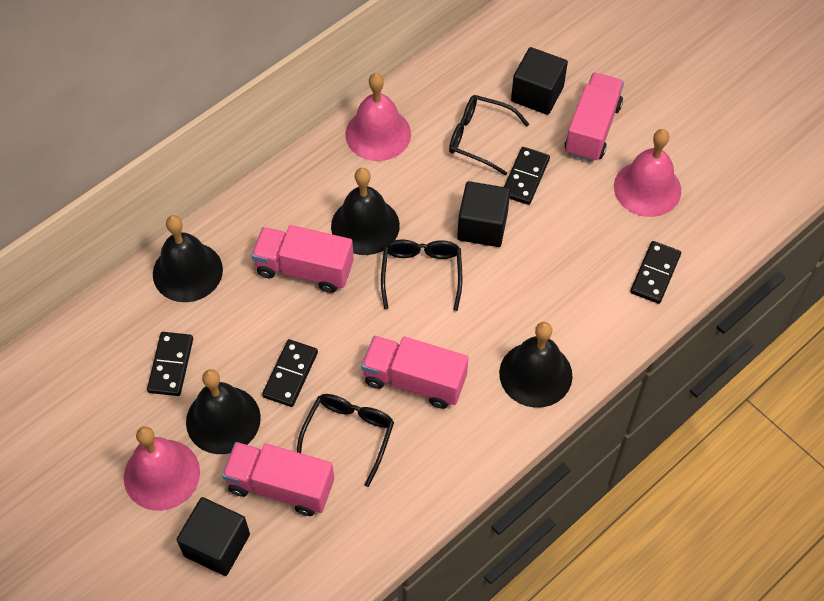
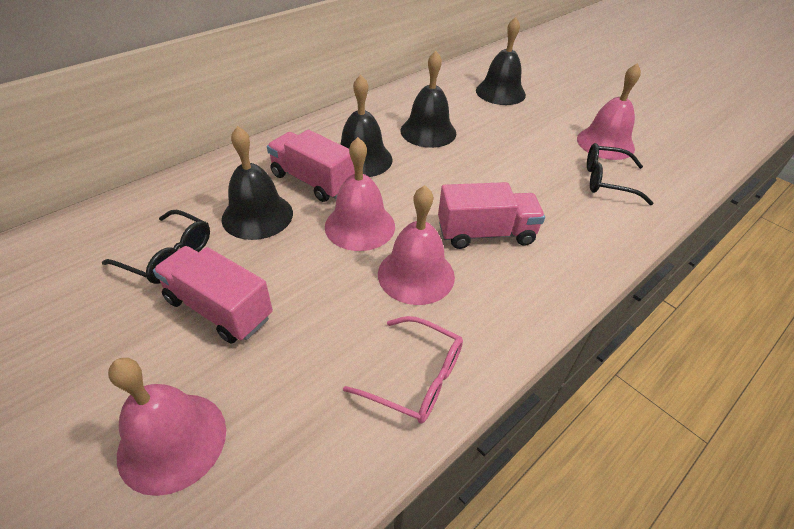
black cube: 3 -> 0
black domino: 4 -> 0
black glasses: 3 -> 2
pink bell: 3 -> 4
pink glasses: 0 -> 1
pink truck: 4 -> 3

